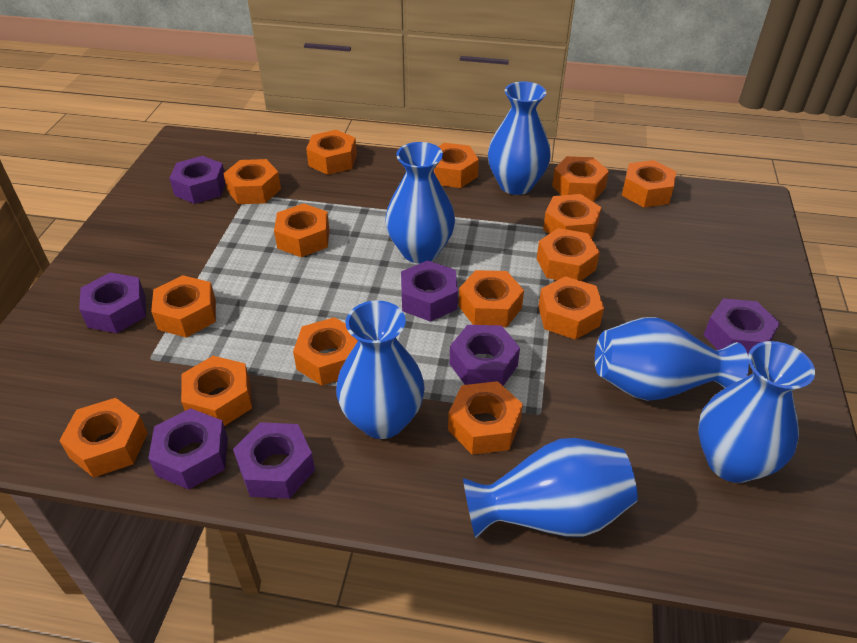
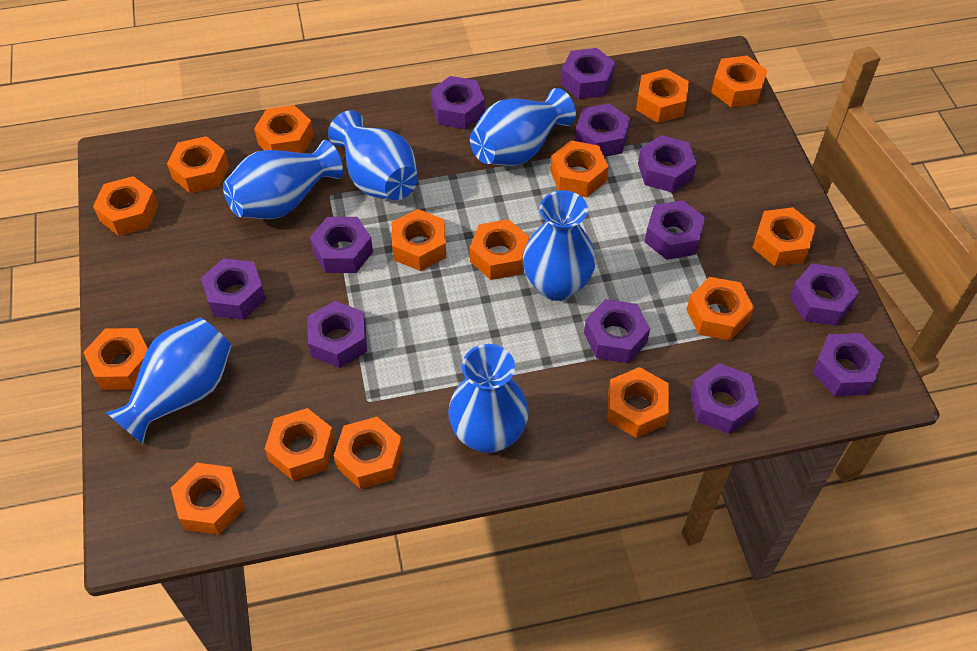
purple nut: 7 -> 12

